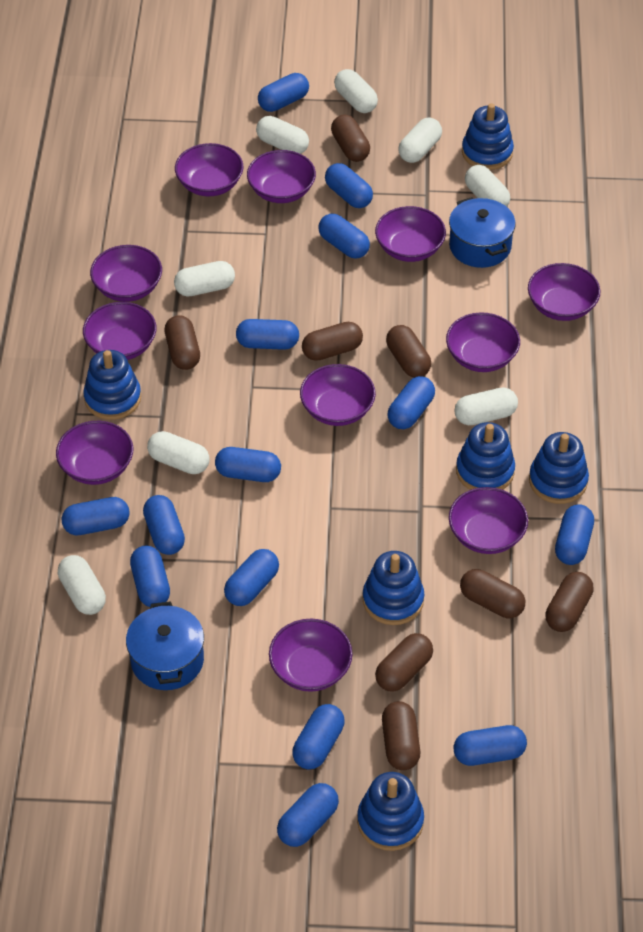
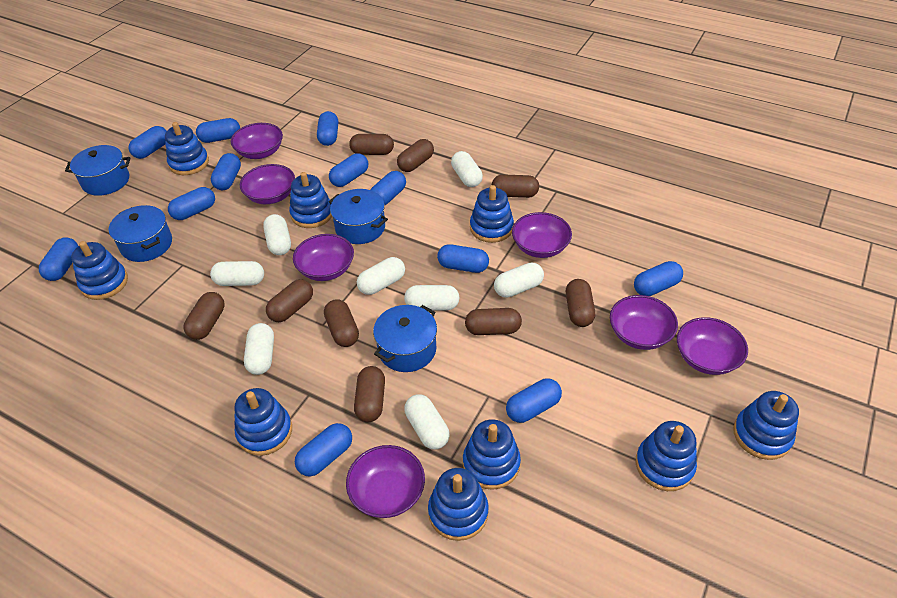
blue capsule: 14 -> 12
blue pot: 2 -> 4
blue stacking toy: 6 -> 9
brown capsule: 8 -> 9
purple bowl: 11 -> 7

